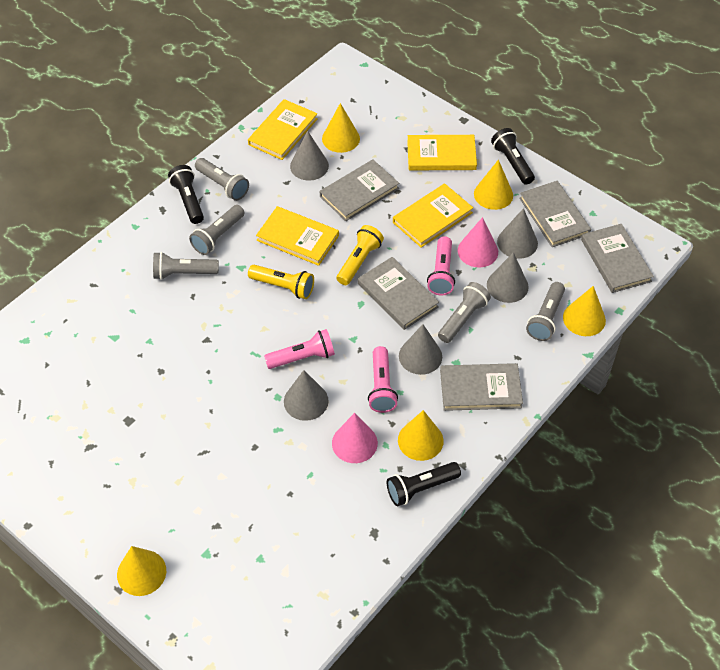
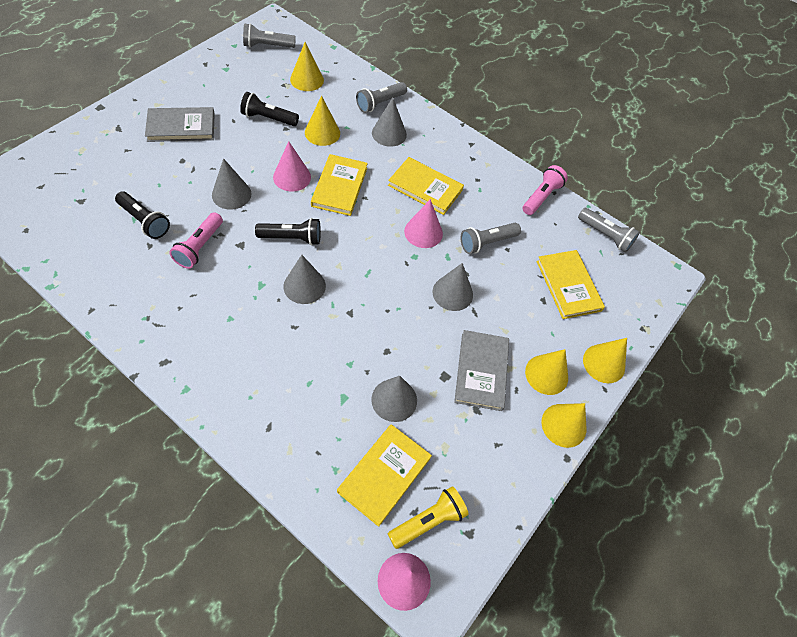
grey book: 5 -> 2
grey flashlight: 5 -> 4
pink cone: 2 -> 3
pink flashlight: 3 -> 2
yellow flashlight: 2 -> 1

